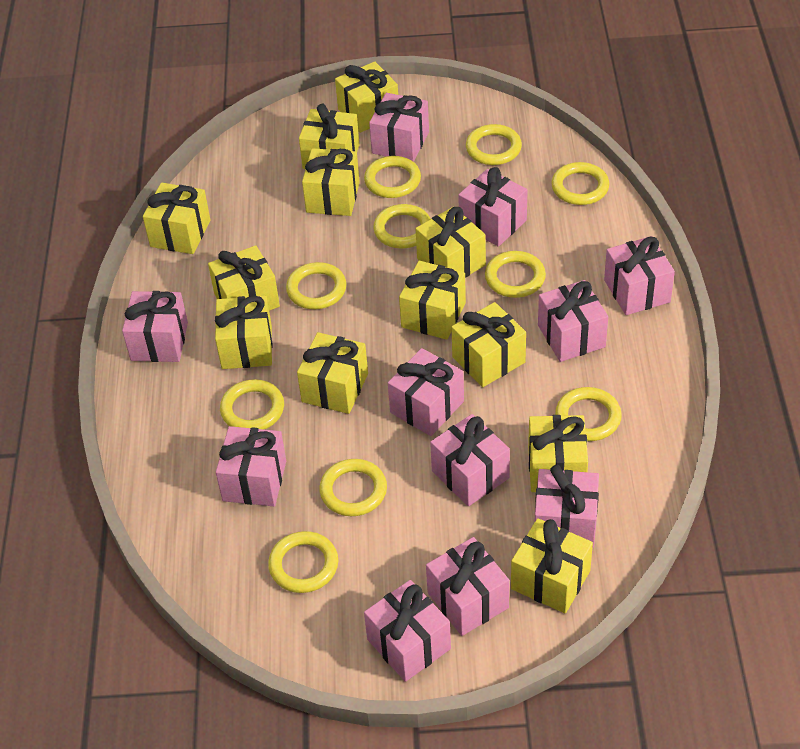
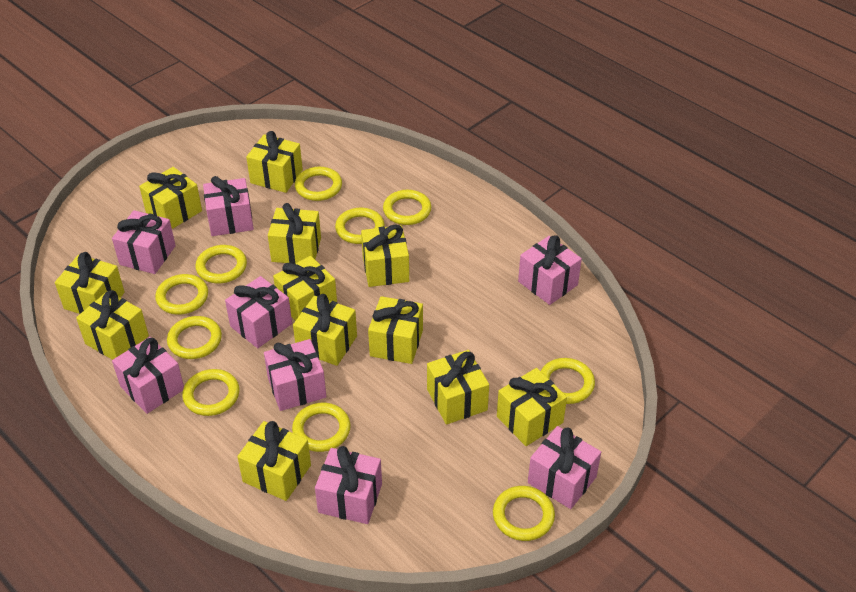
pink gift: 11 -> 8

